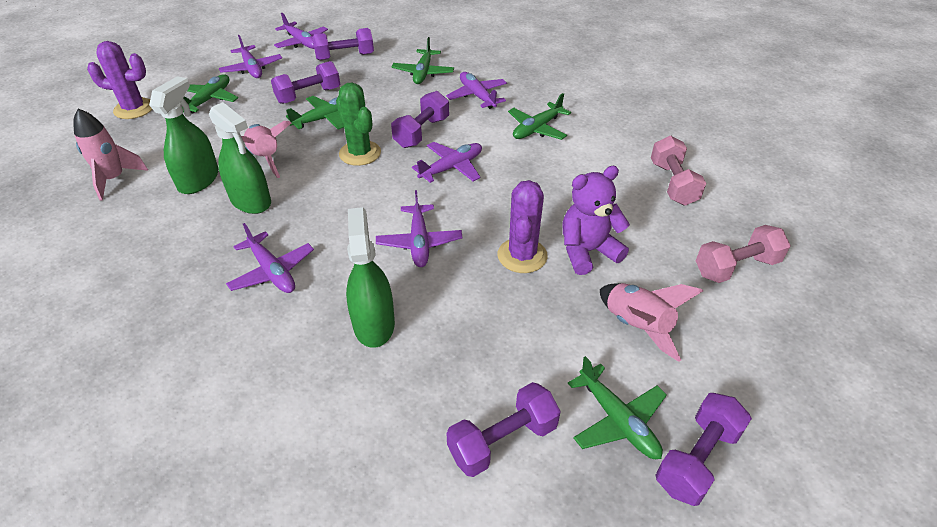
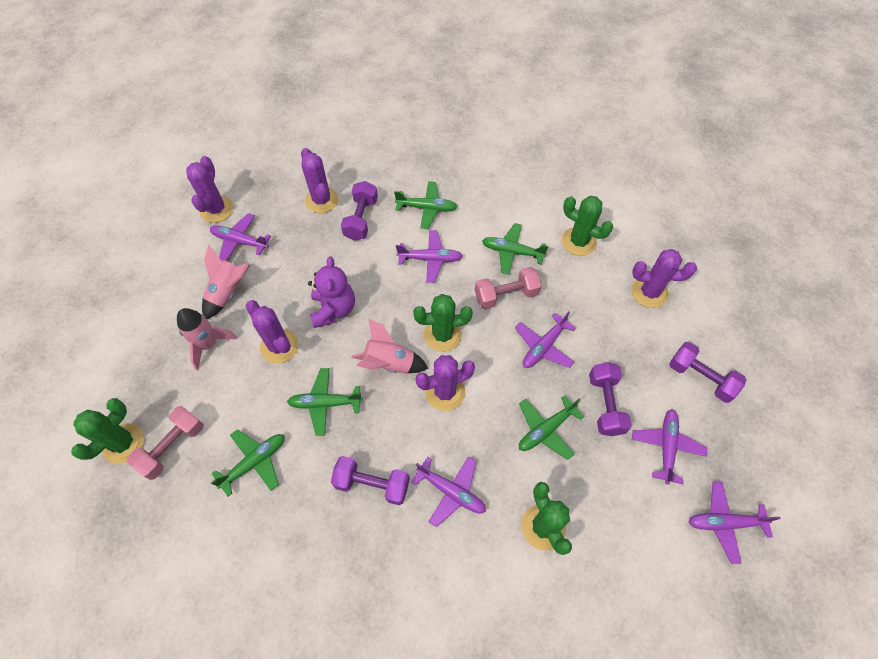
green cactus: 1 -> 4
green spray bottle: 3 -> 0
purple cactus: 2 -> 5
purple dumbbell: 5 -> 4

